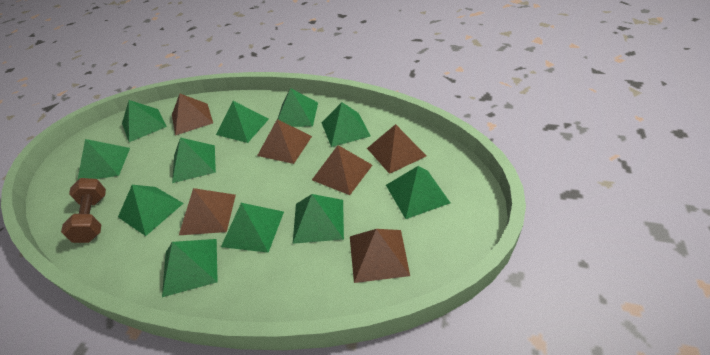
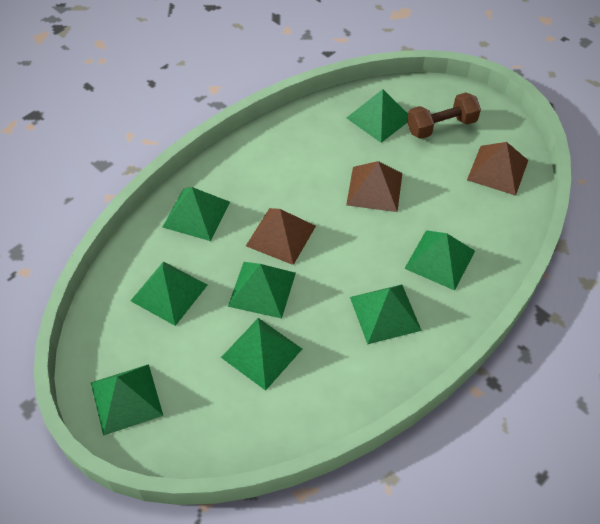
brown pyramid: 6 -> 3
green pyramid: 11 -> 8

